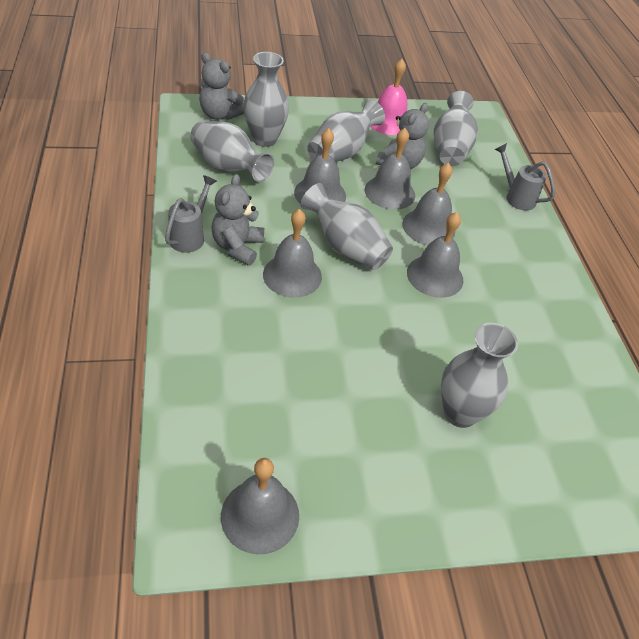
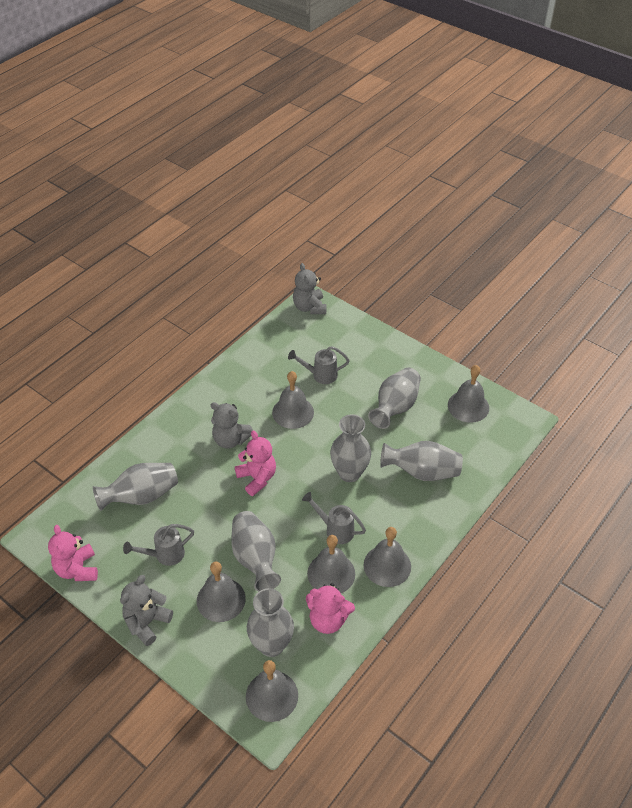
grey watering can: 2 -> 3
pink bell: 1 -> 0
pink teddy bear: 0 -> 3

